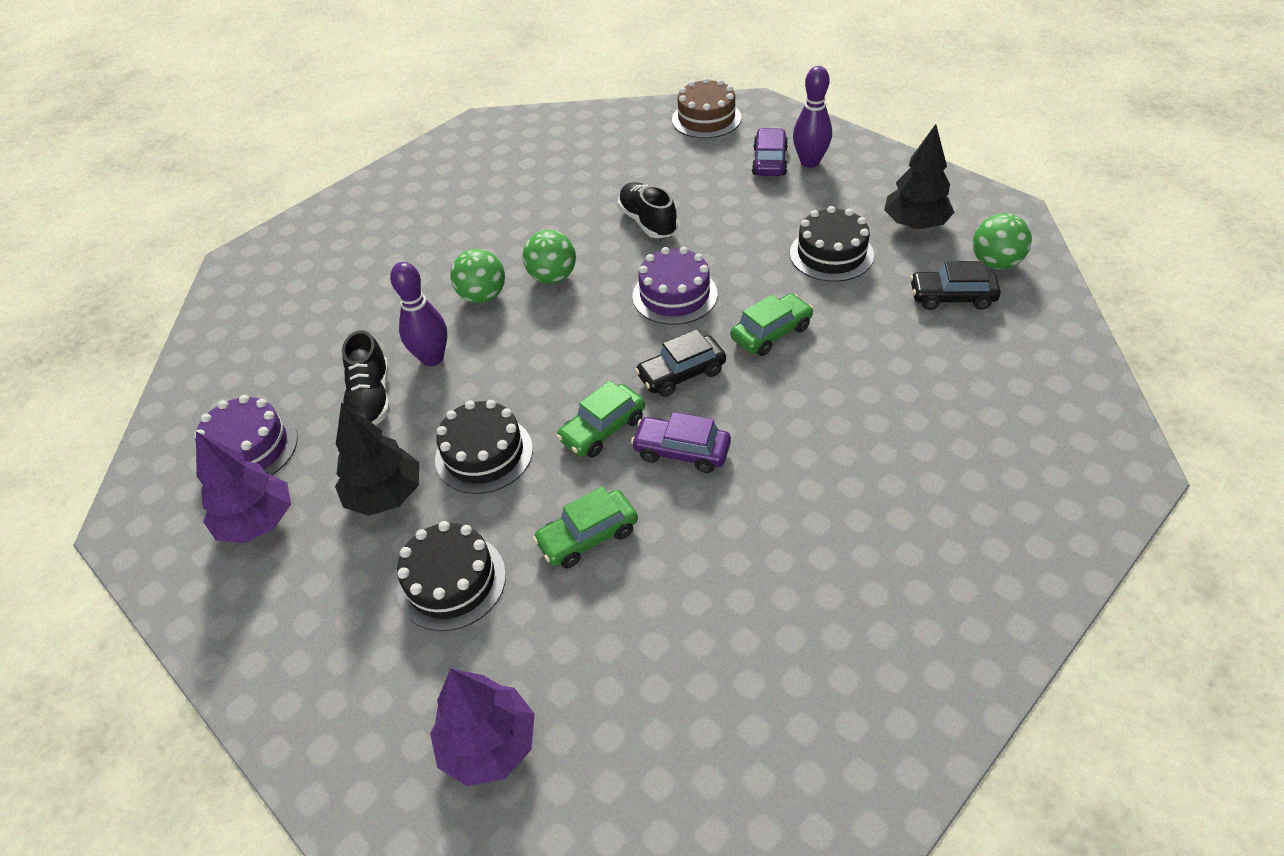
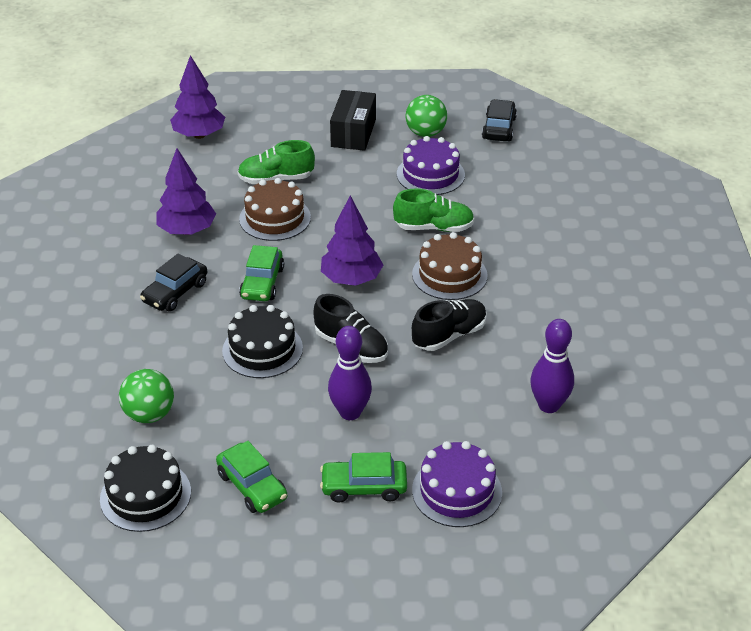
black box: 0 -> 1
black cake: 3 -> 2
black tree: 2 -> 0
brown cake: 1 -> 2
green ball: 3 -> 2
green shoe: 0 -> 2
purple car: 2 -> 0
purple tree: 2 -> 3

